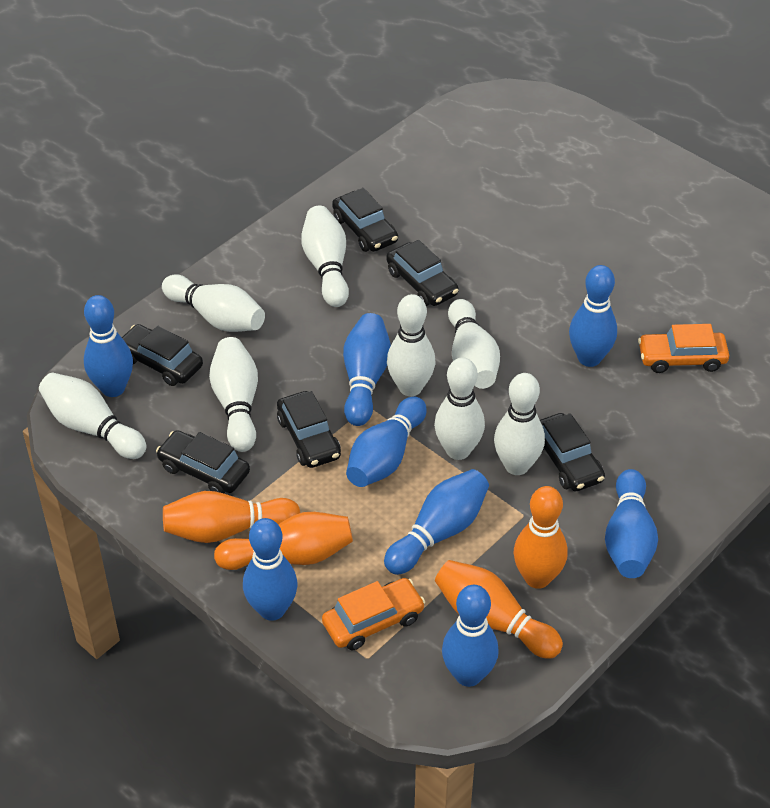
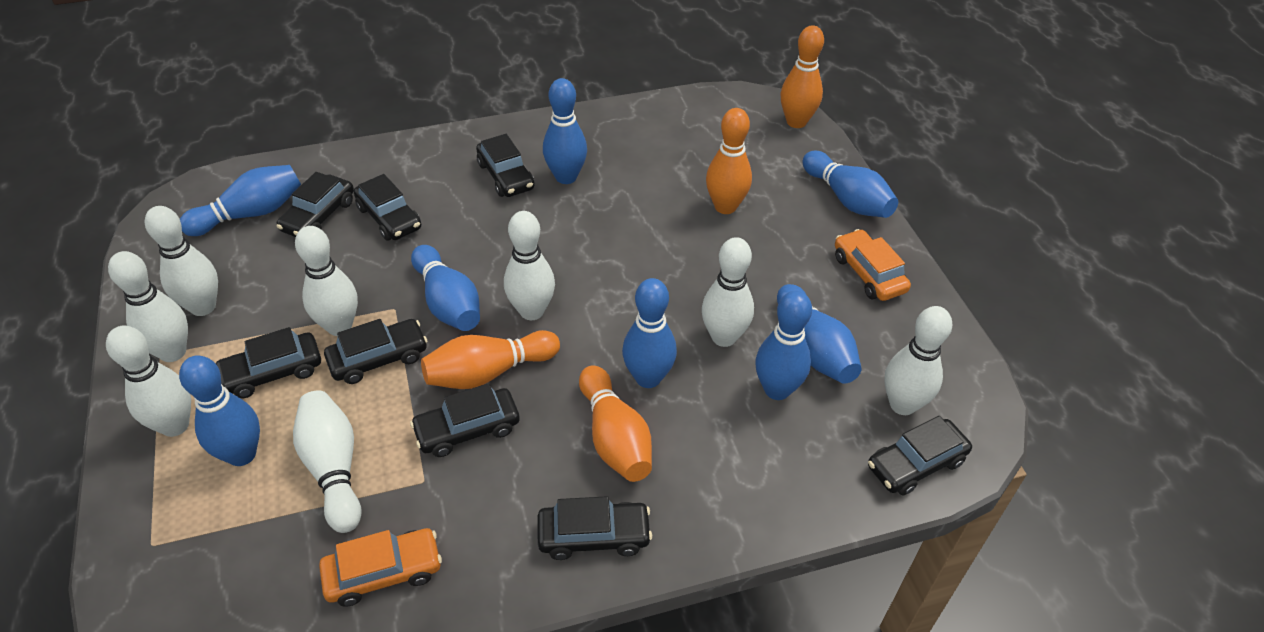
black car: 6 -> 8

